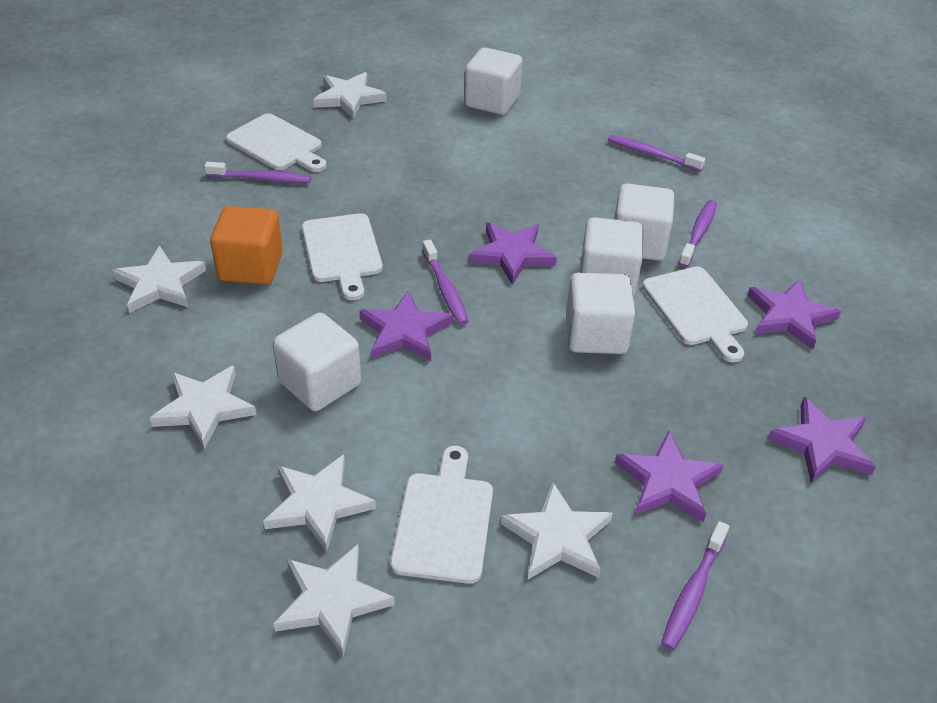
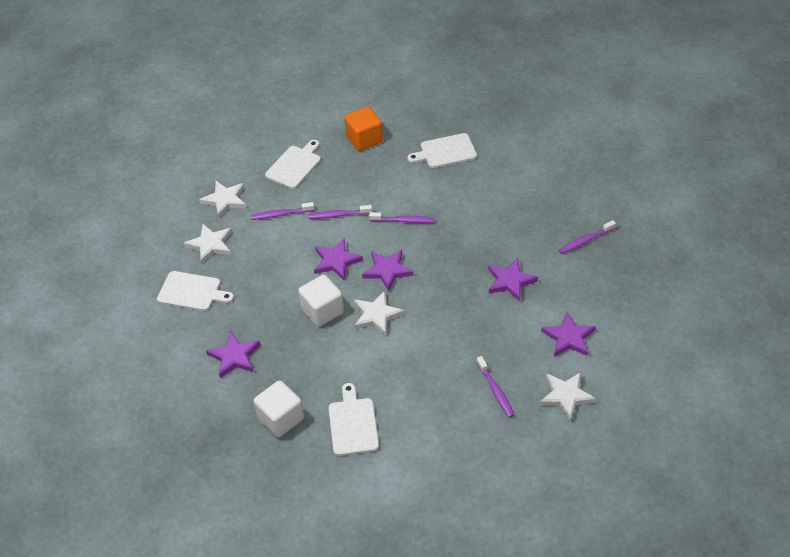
white cube: 5 -> 2
white star: 6 -> 4

